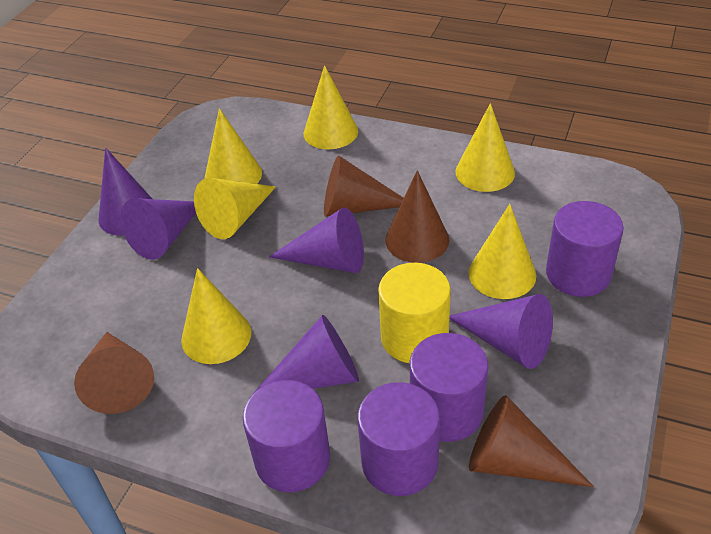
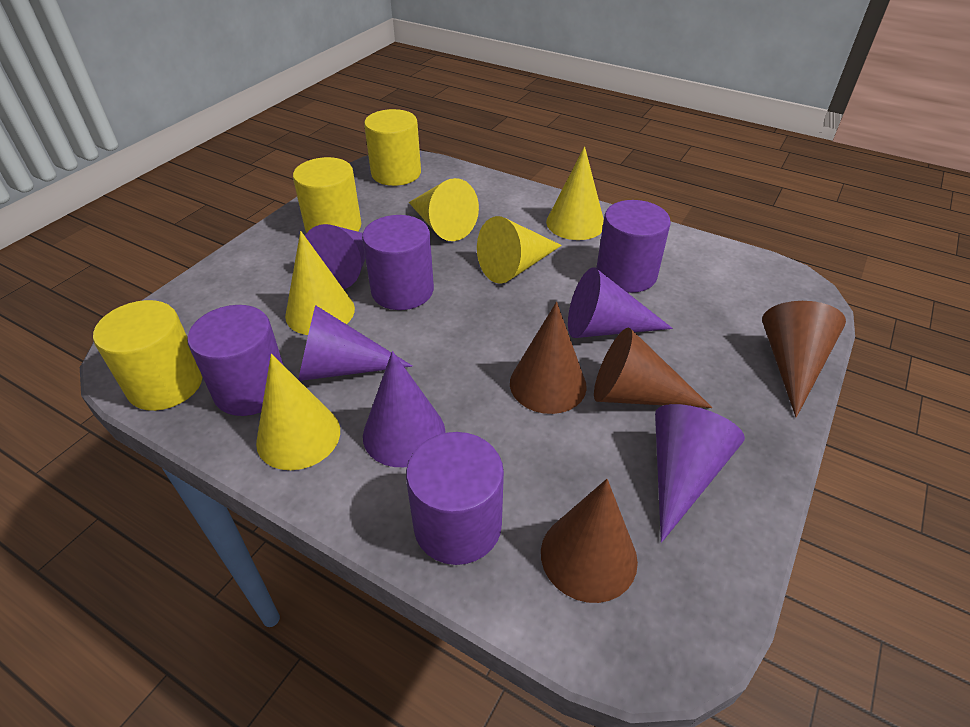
yellow cone: 6 -> 5
yellow cylinder: 1 -> 3

